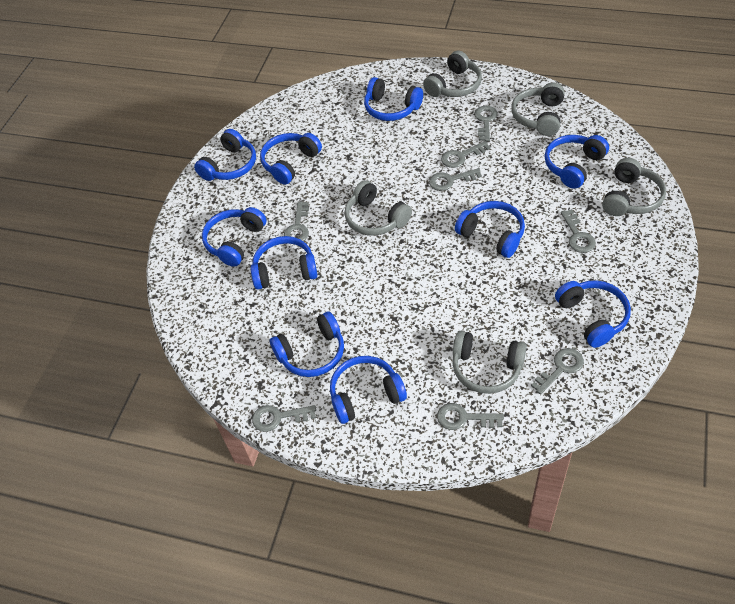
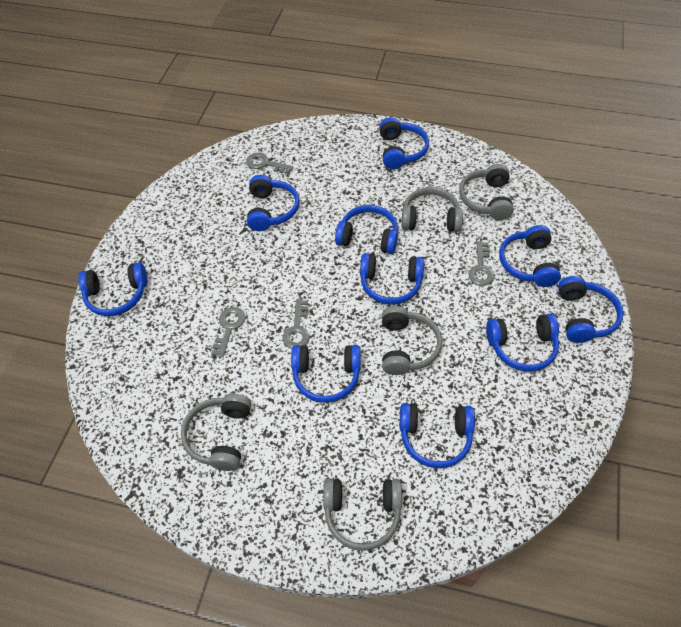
grey key: 8 -> 4

